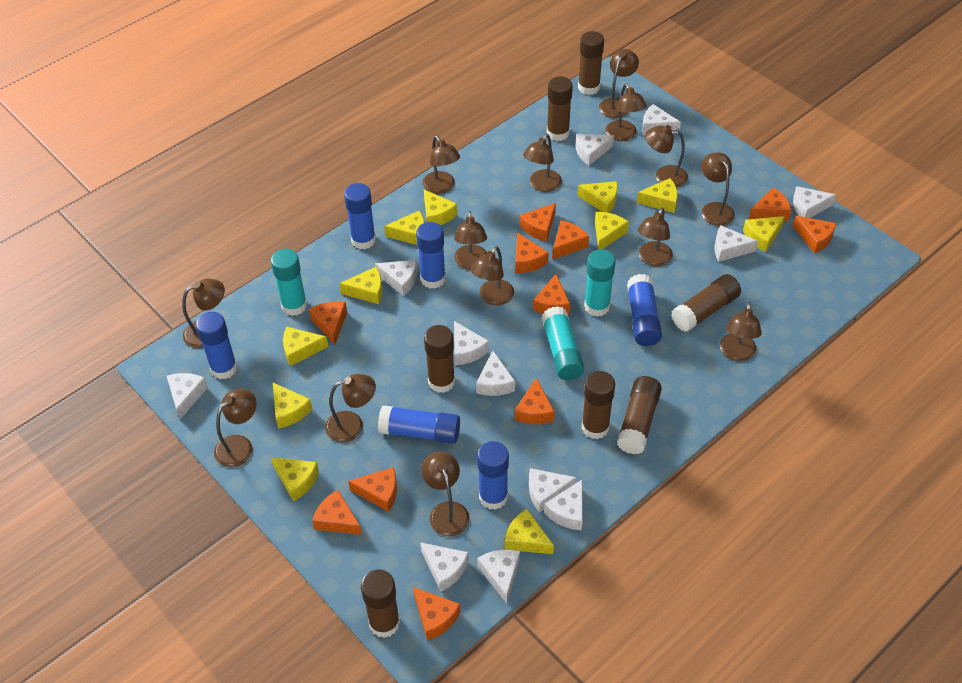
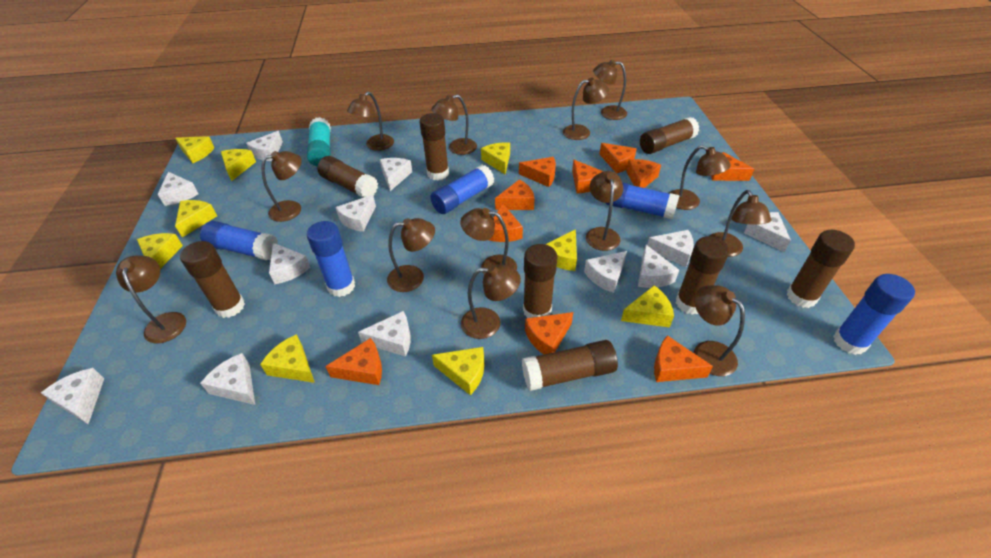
blue glue stick: 6 -> 5
brown glue stick: 7 -> 8
brown lamp: 14 -> 13
orange cheese: 11 -> 10
turquoise glue stick: 3 -> 1
yellow cheese: 11 -> 9

